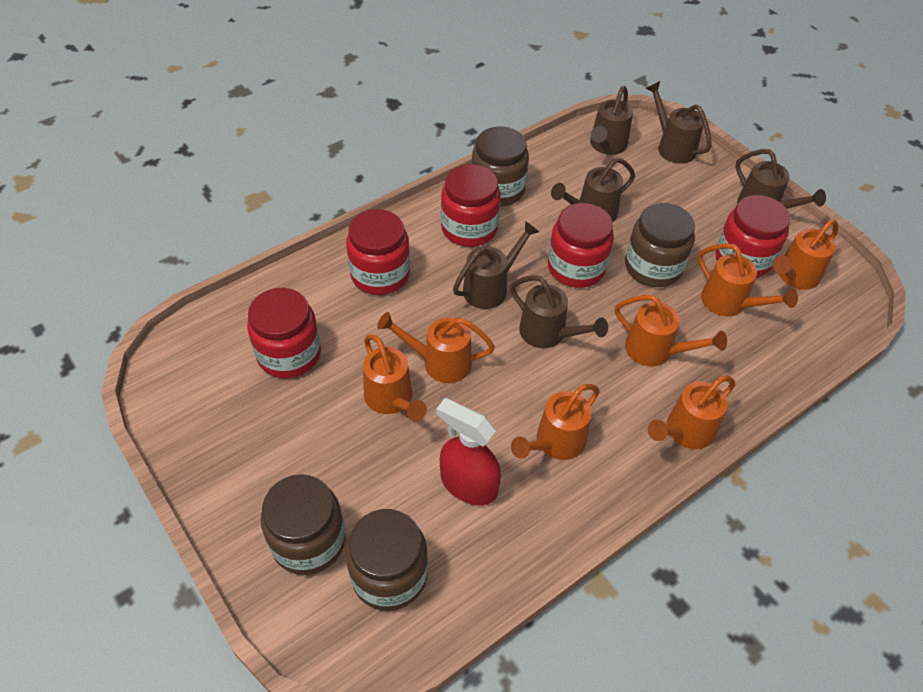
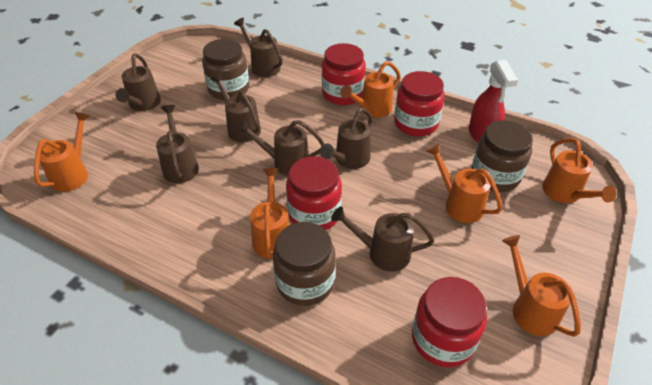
brown jar: 4 -> 3
brown watering can: 6 -> 7
orange watering can: 7 -> 6
red jar: 5 -> 4

